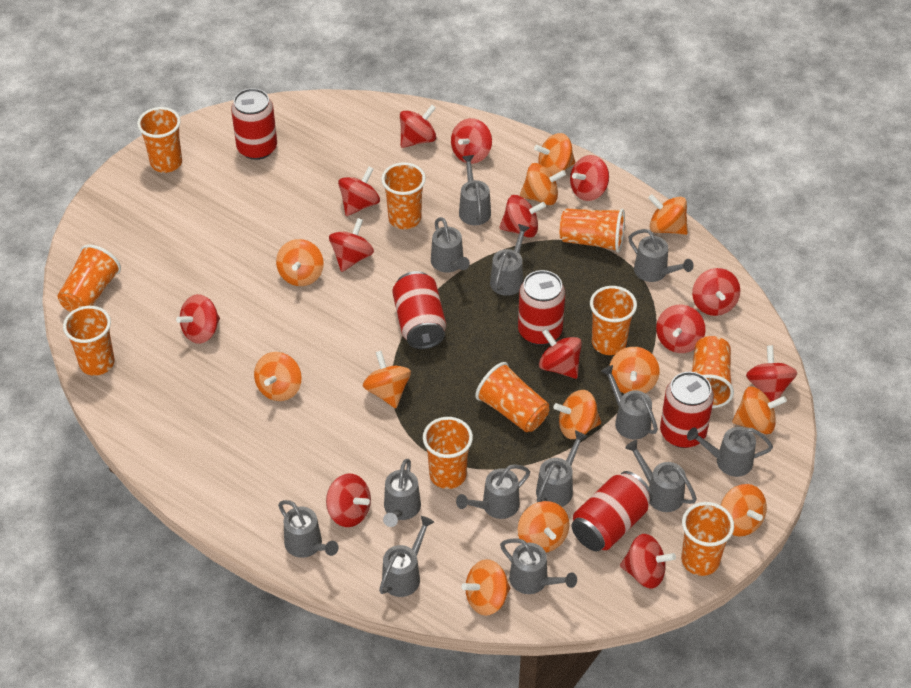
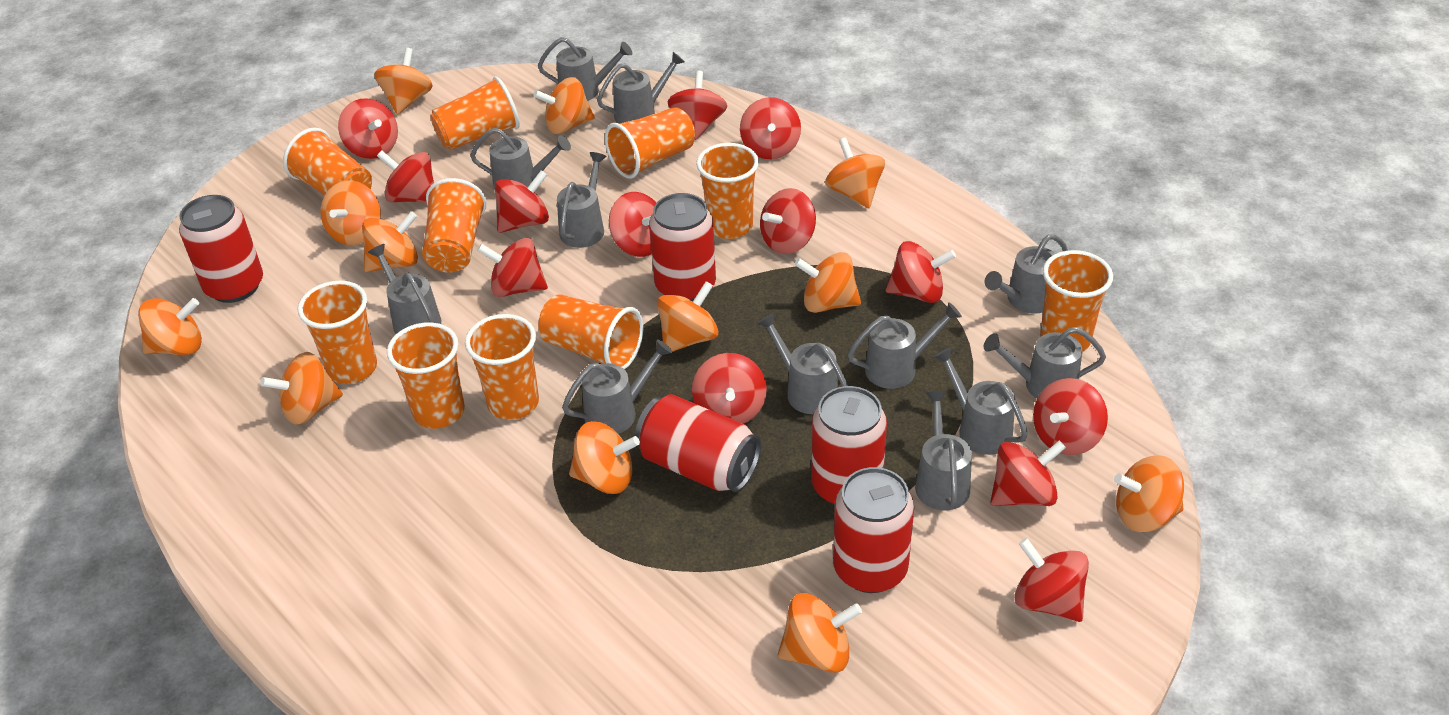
grey watering can: 13 -> 12

